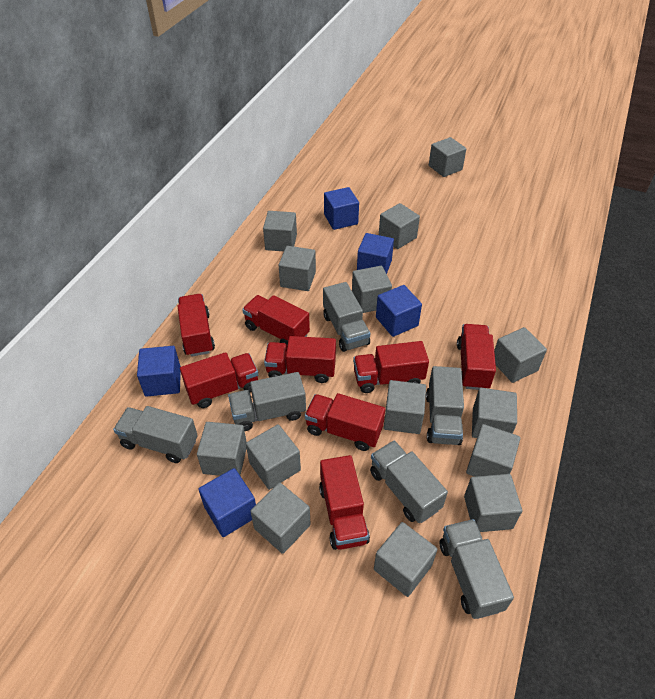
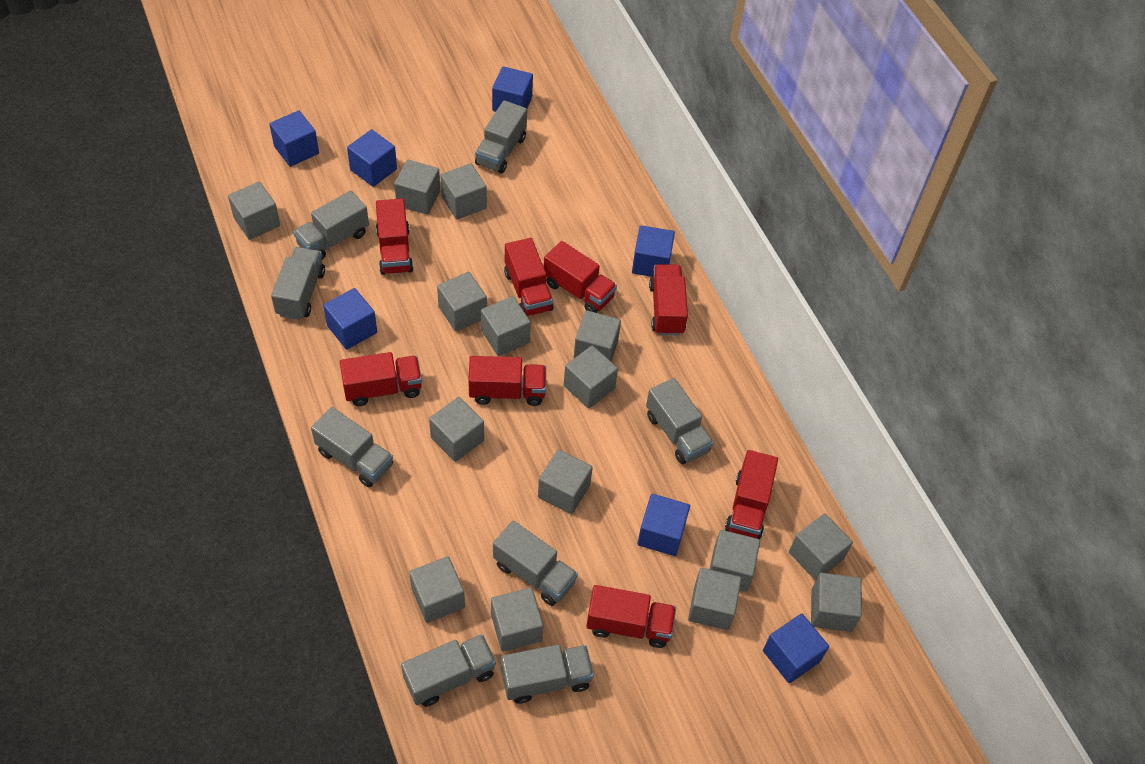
blue cube: 5 -> 7
grey cube: 14 -> 15
grey truck: 6 -> 8

